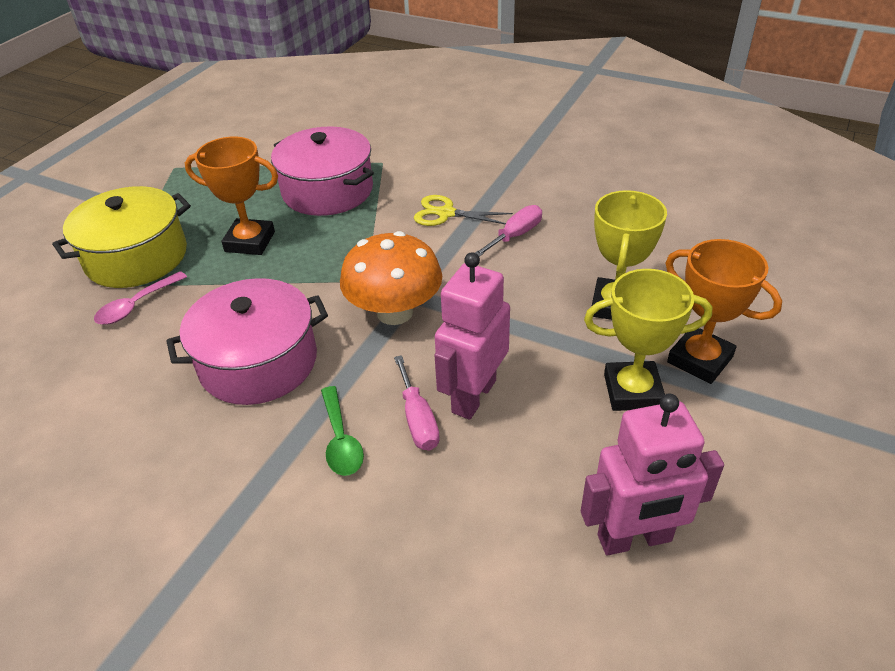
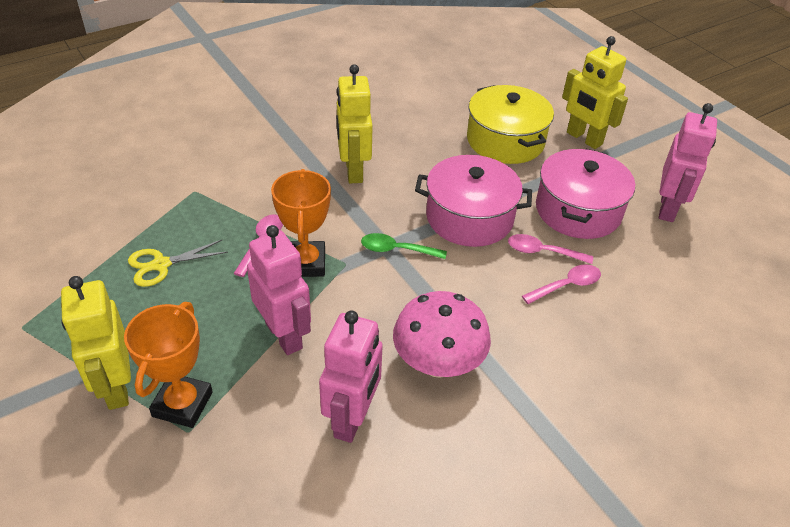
orange mushroom: 1 -> 0
pink mushroom: 0 -> 1
pink robot: 2 -> 3
pink screwdriver: 2 -> 0
pink spoon: 1 -> 3
yellow robot: 0 -> 3
yellow trophy: 2 -> 0

